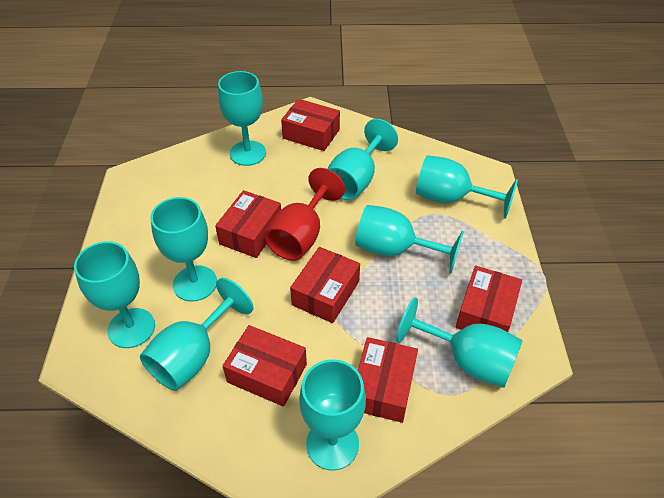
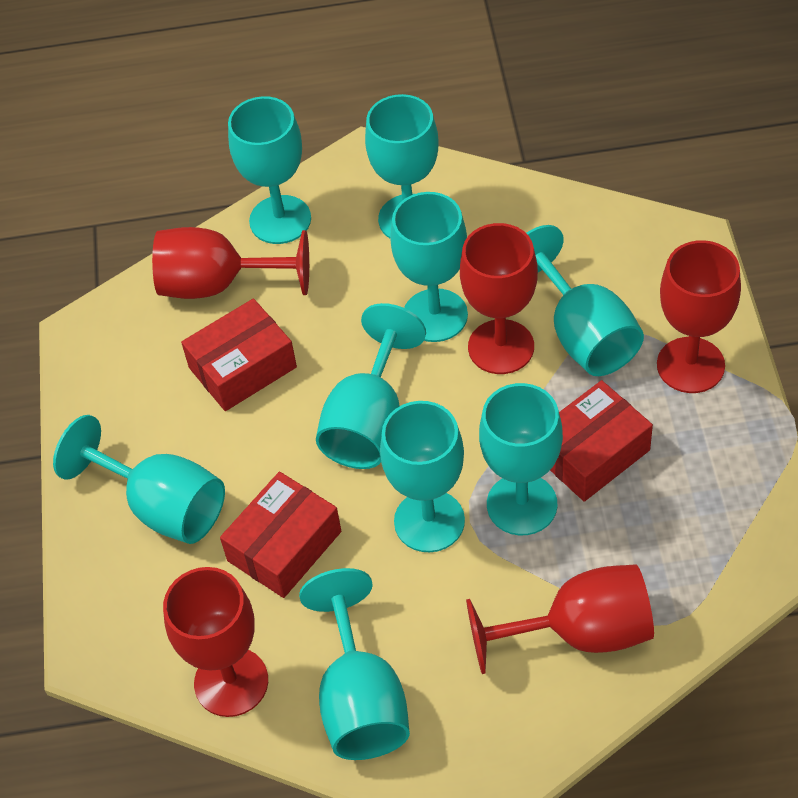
red box: 6 -> 3
red goblet: 1 -> 5

